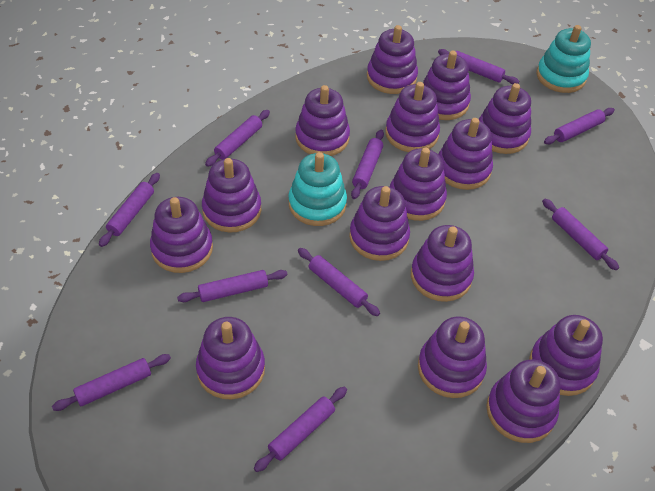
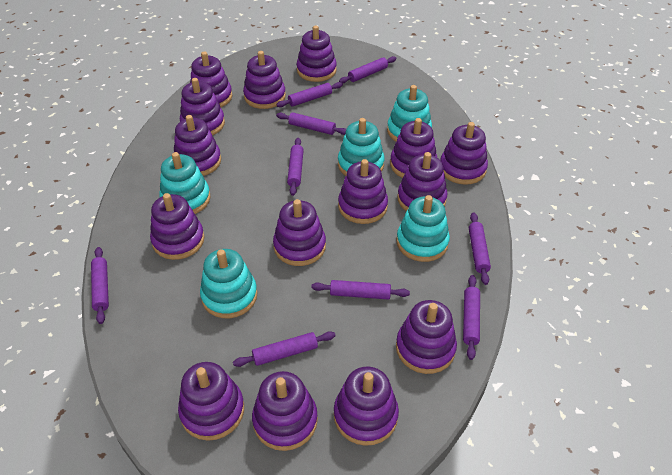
purple rolling pin: 10 -> 9
turquoise stacking toy: 2 -> 5

